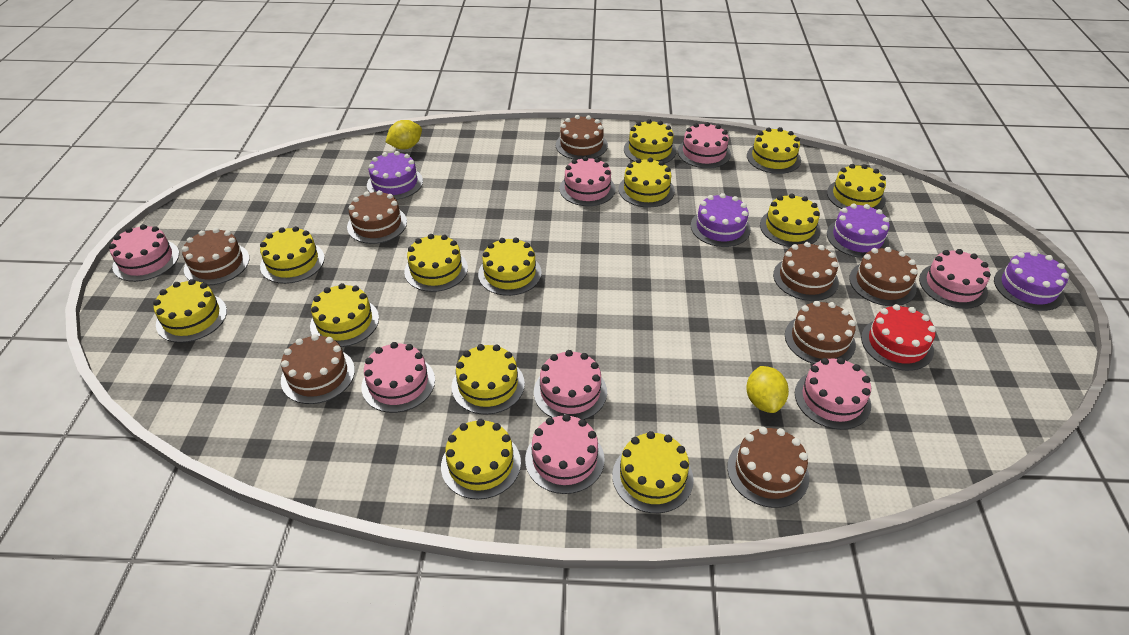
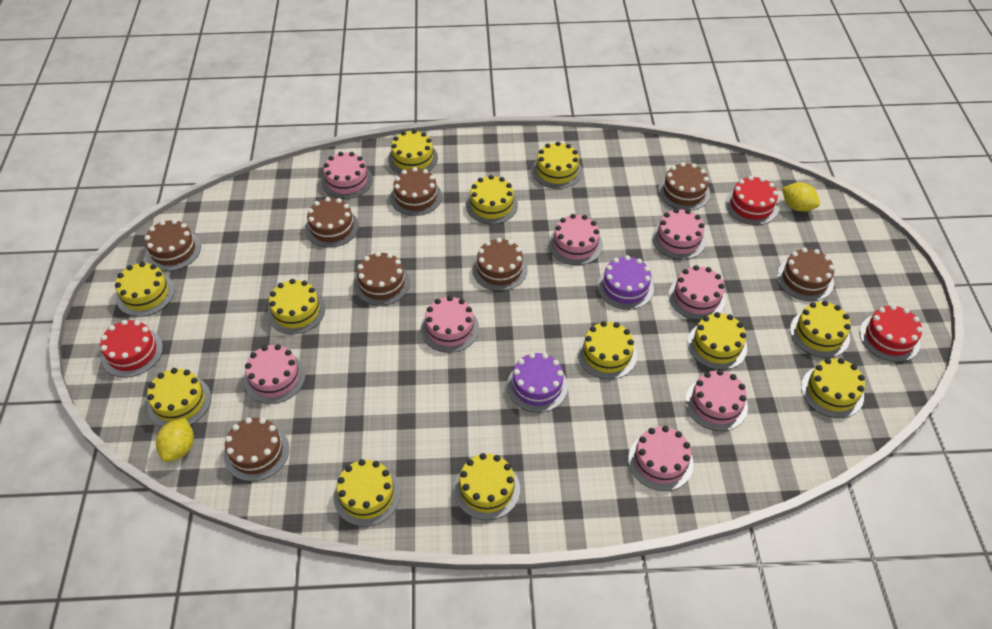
purple cake: 4 -> 2
red cake: 1 -> 3
yellow cake: 13 -> 12

